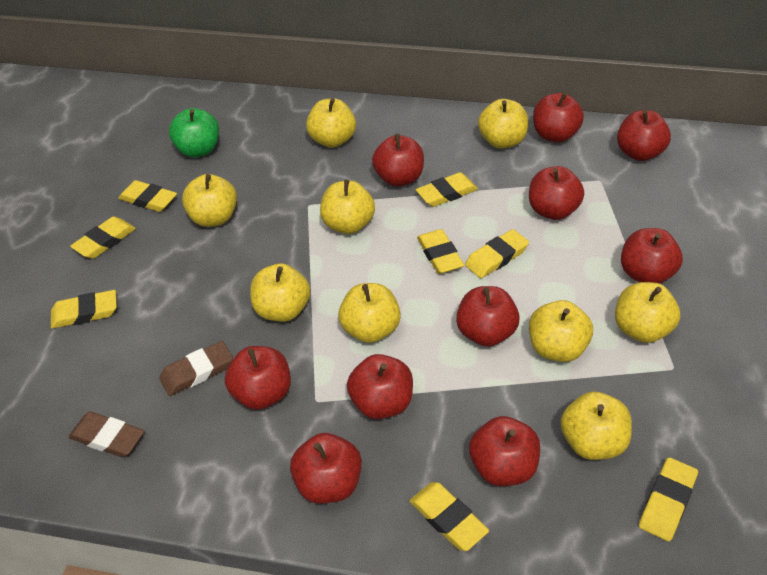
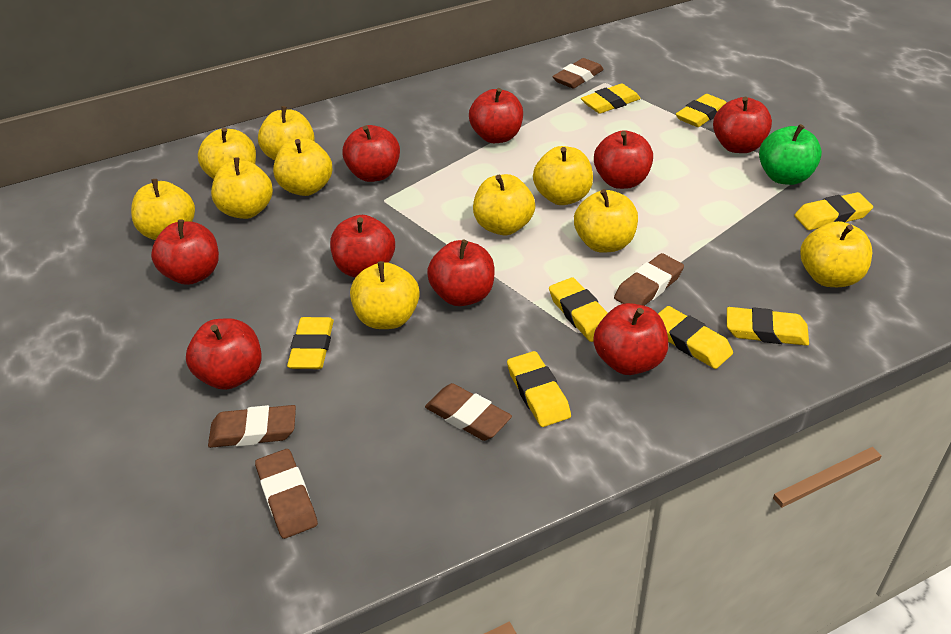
brown eraser: 2 -> 5
red apple: 10 -> 9
yellow apple: 9 -> 10

